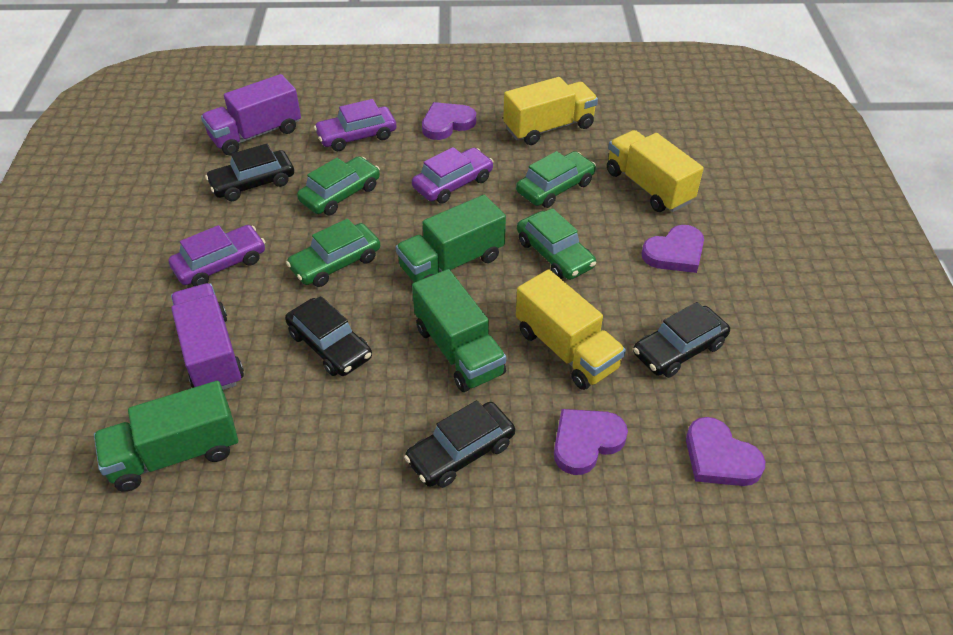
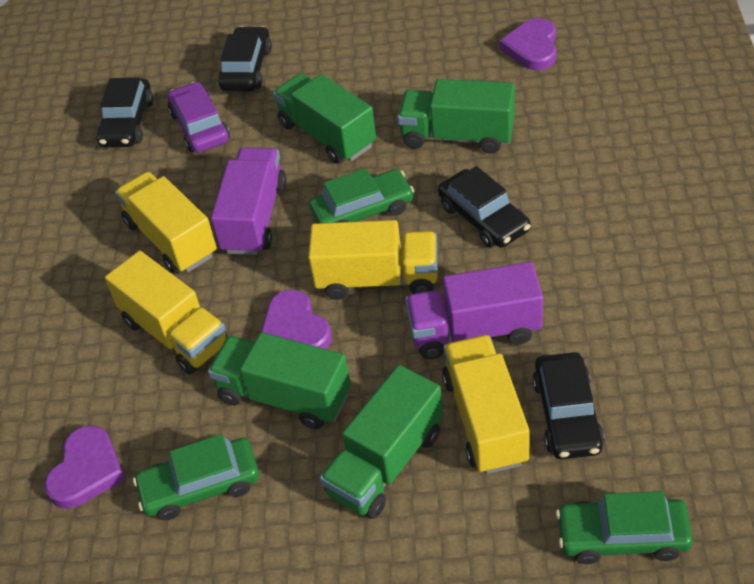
green car: 4 -> 3
green truck: 3 -> 4
purple car: 3 -> 1
purple heart: 4 -> 3
yellow truck: 3 -> 4

